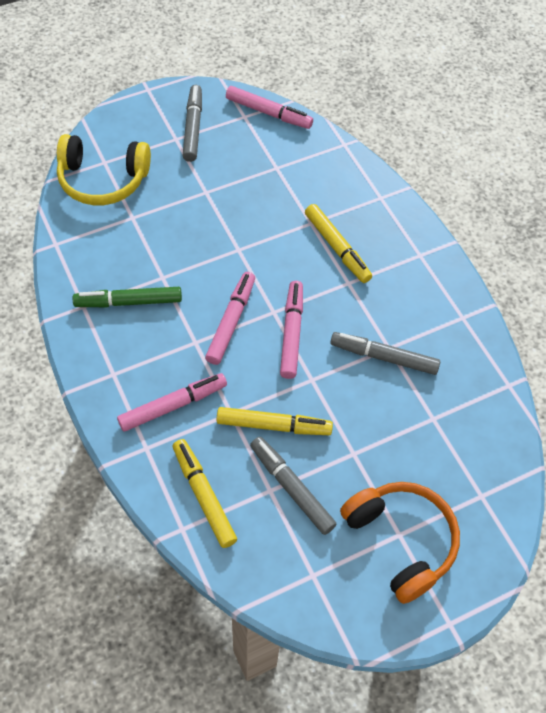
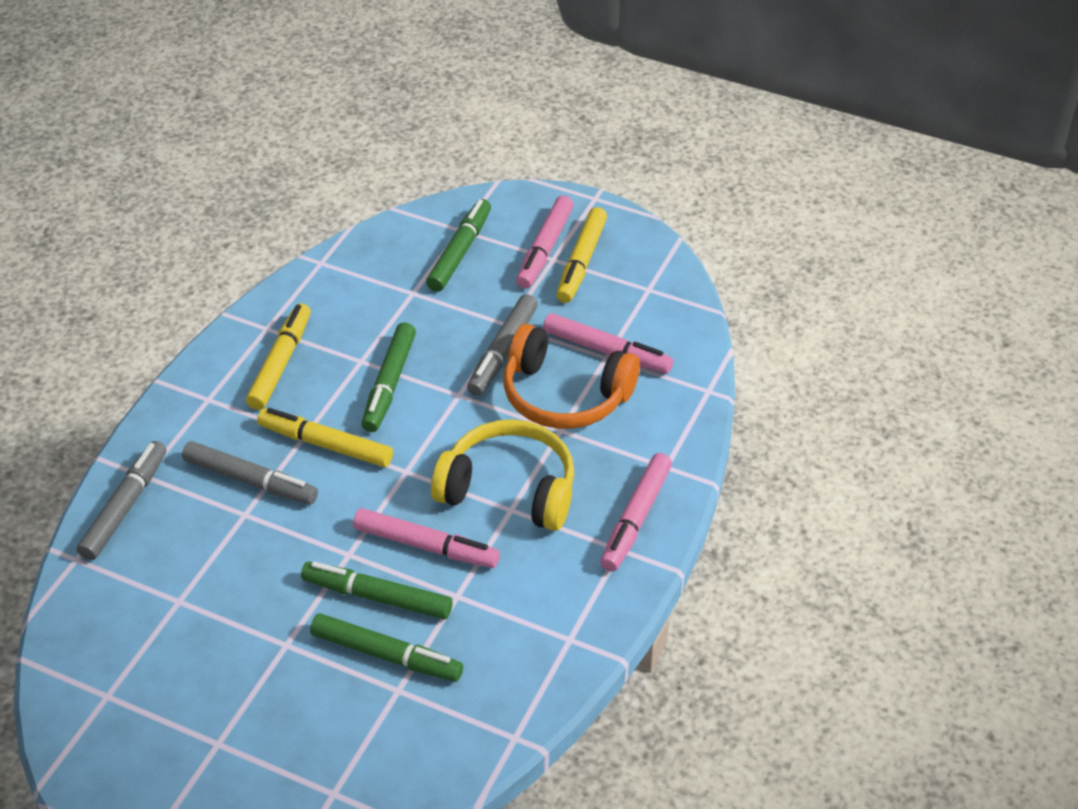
green marker: 1 -> 4

